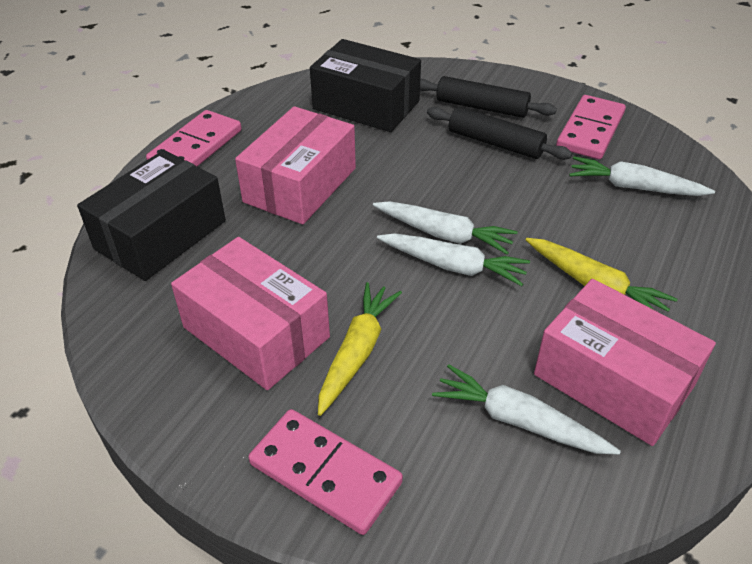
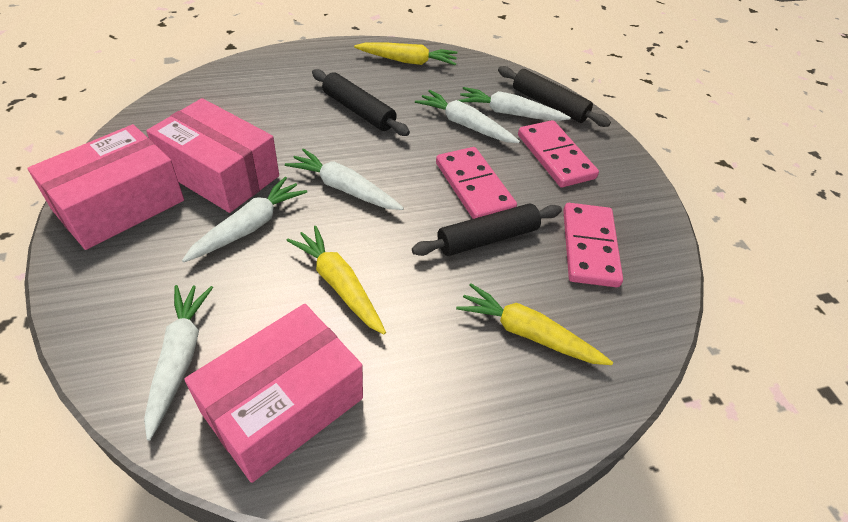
black box: 2 -> 0
black rolling pin: 2 -> 3
white carrot: 4 -> 5
yellow carrot: 2 -> 3

